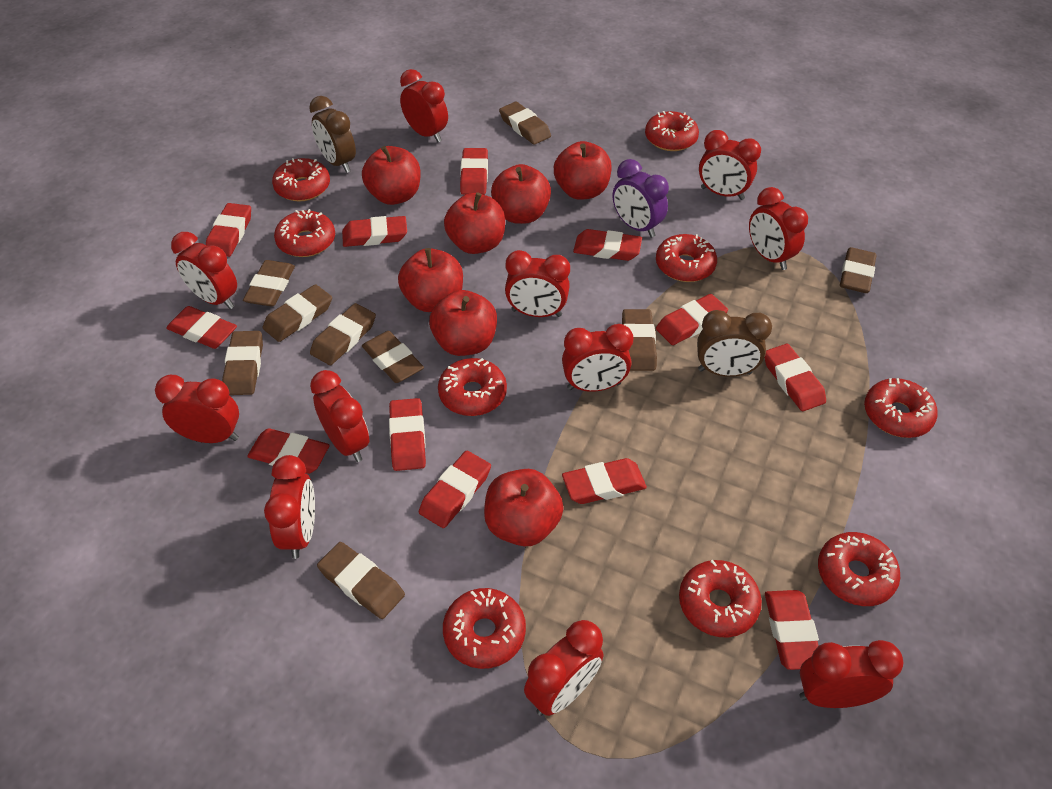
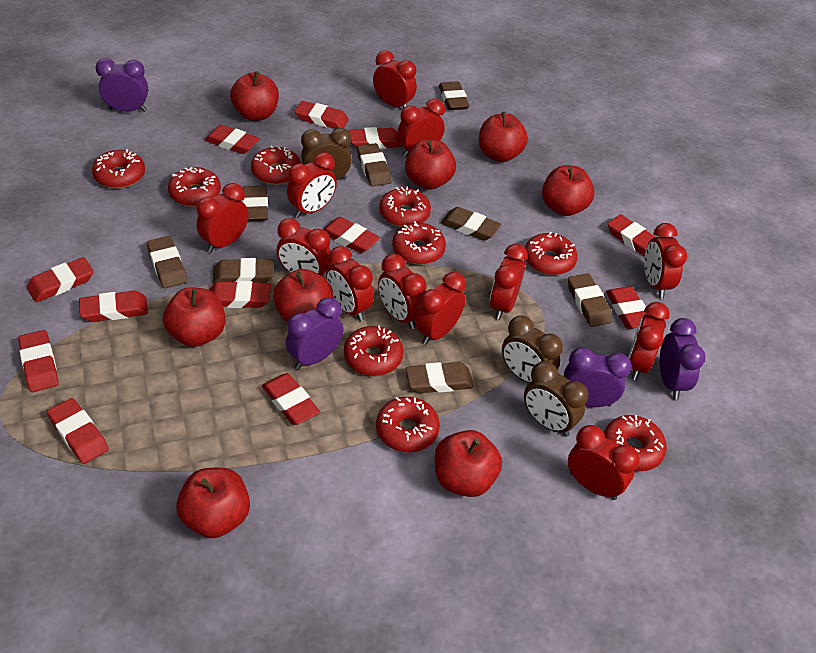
brown clock: 2 -> 3
brown eraser: 9 -> 8
purple clock: 1 -> 4
red apple: 7 -> 8
red clock: 11 -> 12

